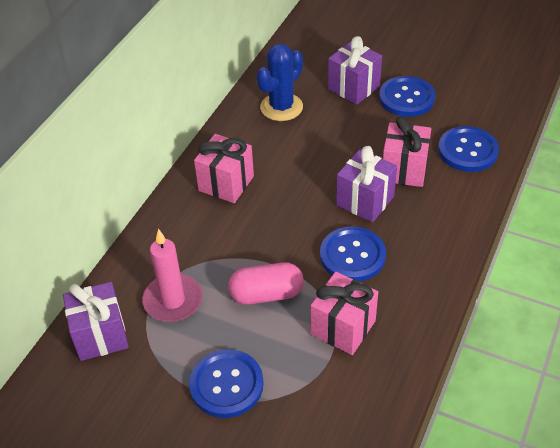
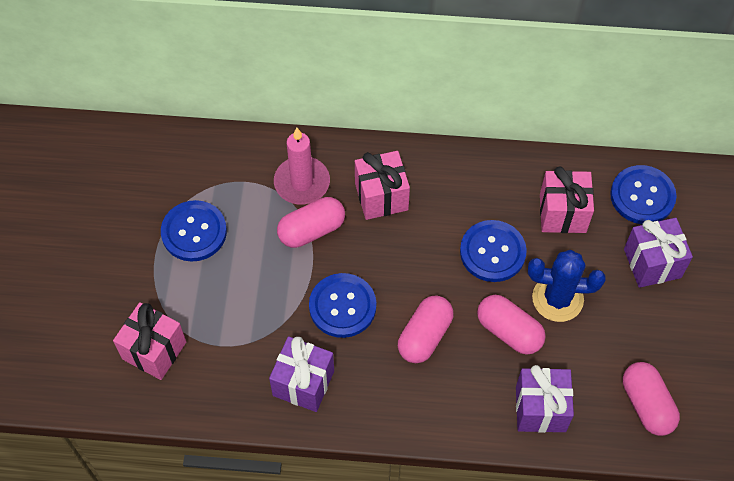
pink capsule: 1 -> 4

